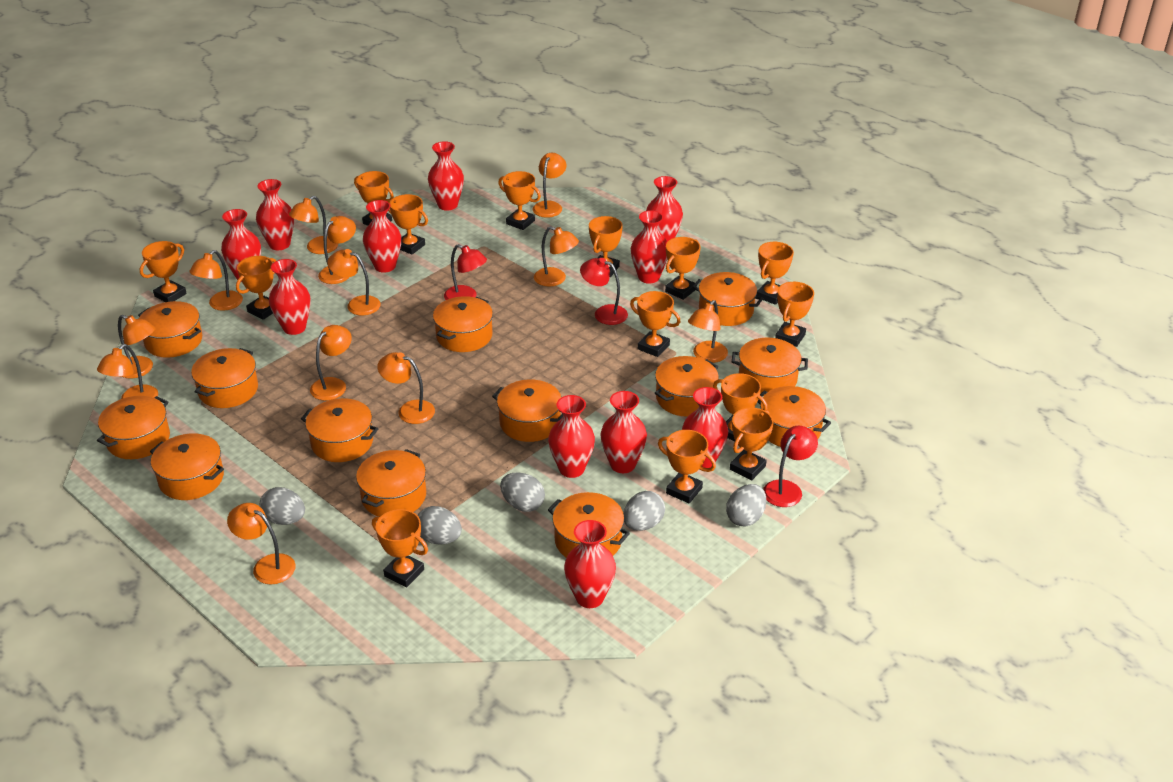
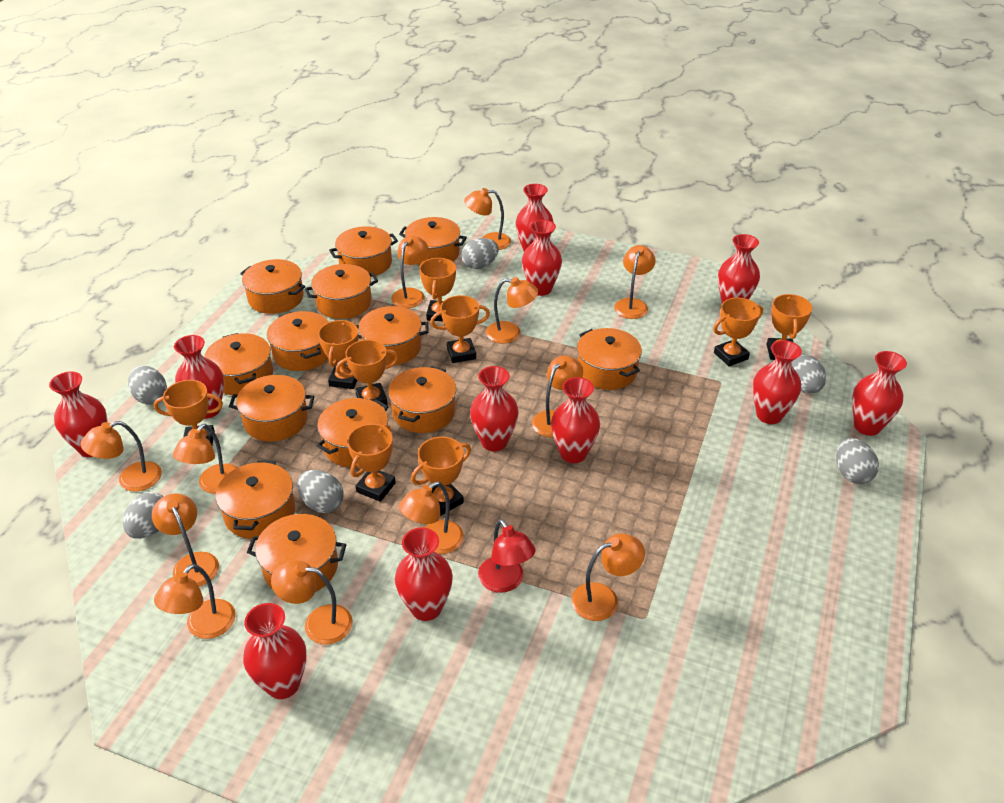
grey egg: 5 -> 6
orange trophy: 14 -> 9
red lamp: 3 -> 1

